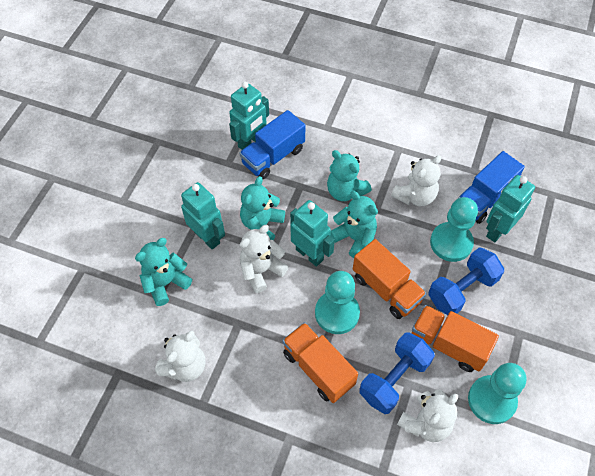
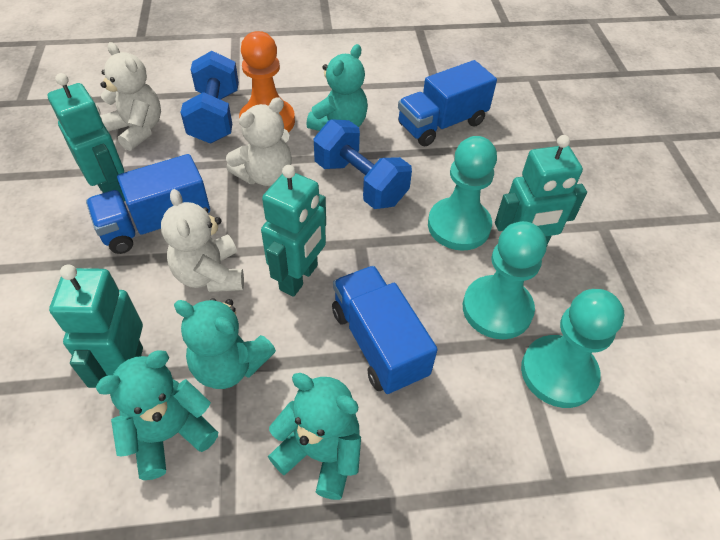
blue truck: 2 -> 3
orange pawn: 0 -> 1
orange truck: 3 -> 0
white teddy bear: 4 -> 3

